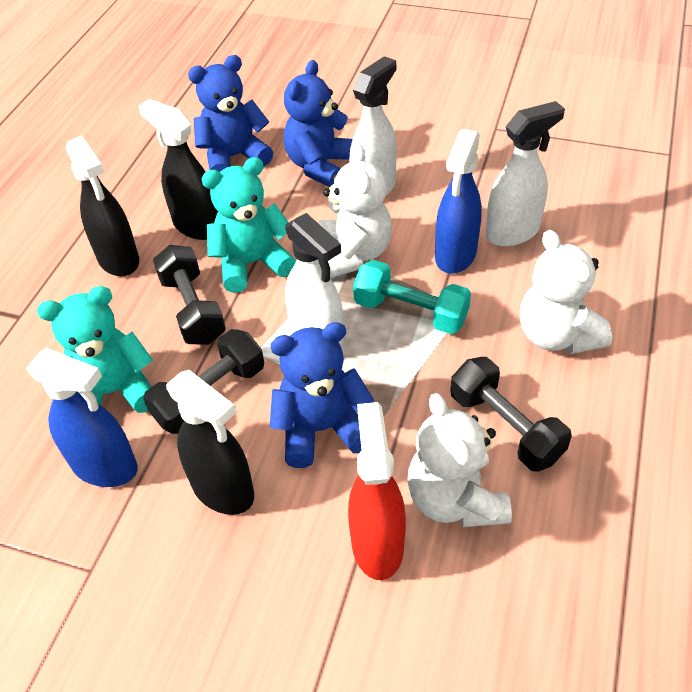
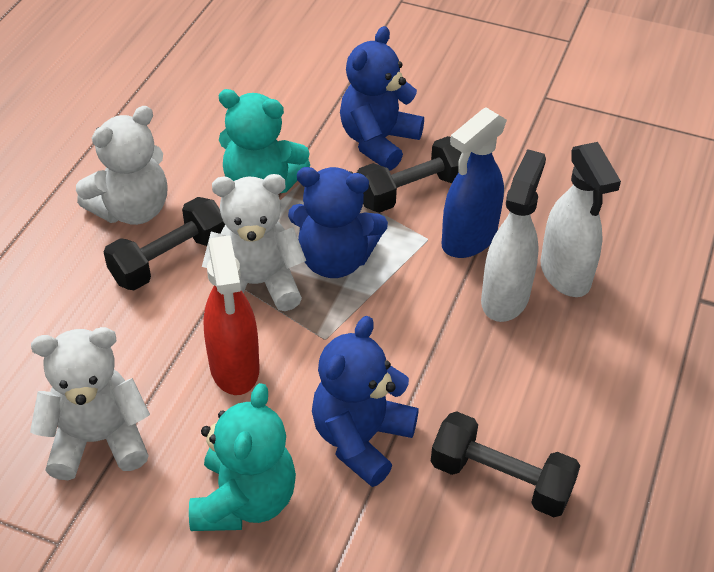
black spray bottle: 3 -> 0
blue spray bottle: 2 -> 1
turquoise dumbbell: 1 -> 0
white spray bottle: 3 -> 2

